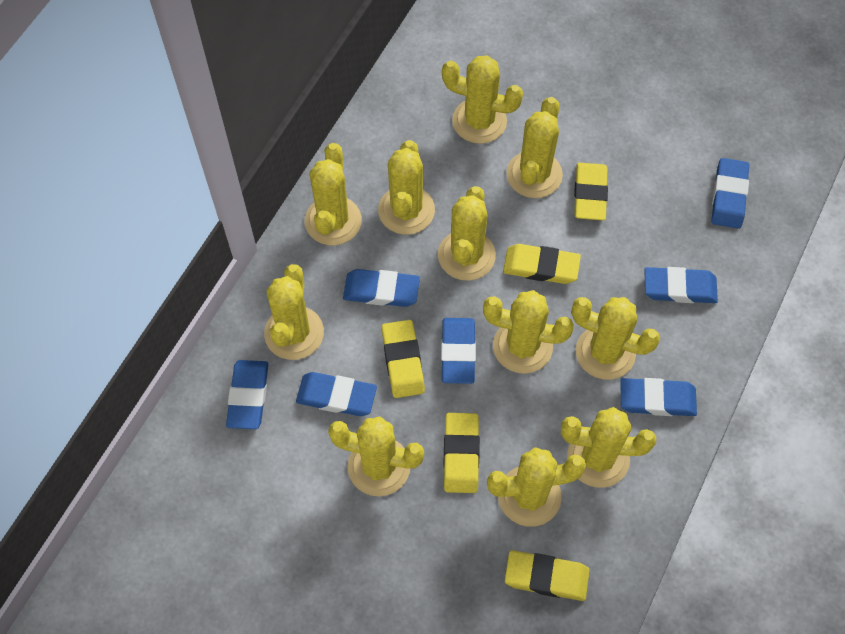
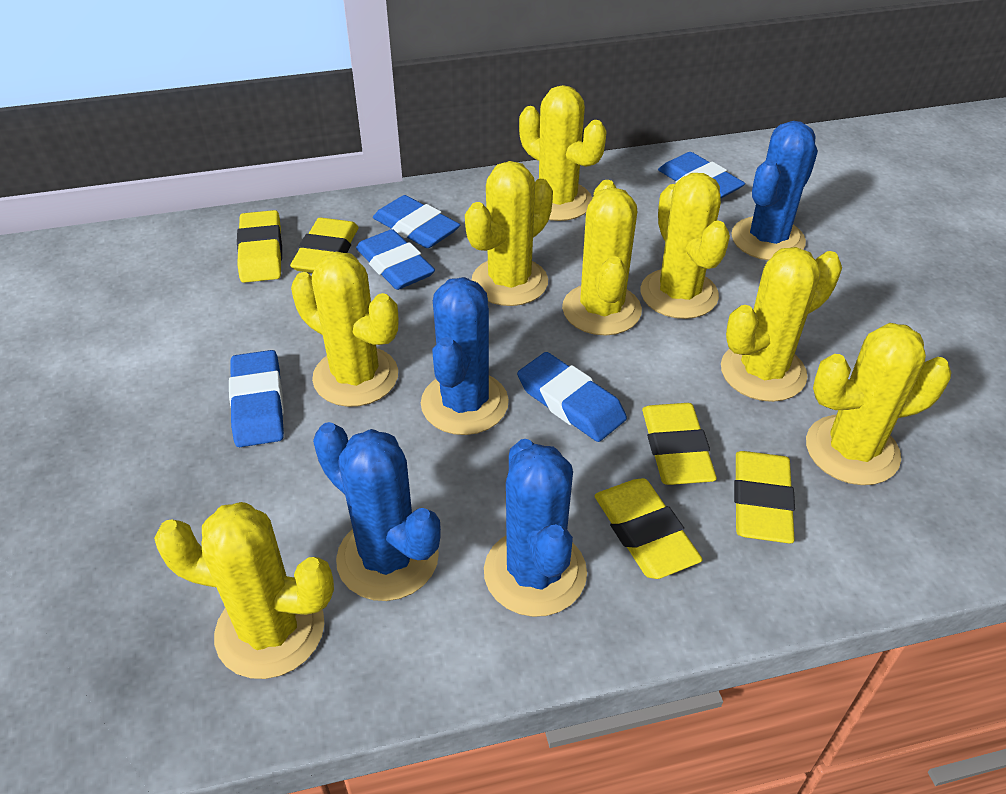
blue cactus: 0 -> 4
blue eraser: 7 -> 5
yellow cactus: 11 -> 8

